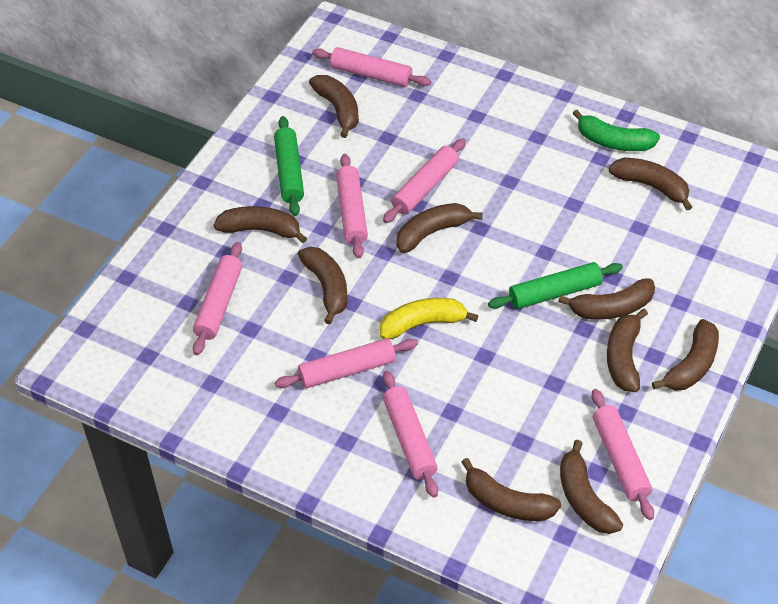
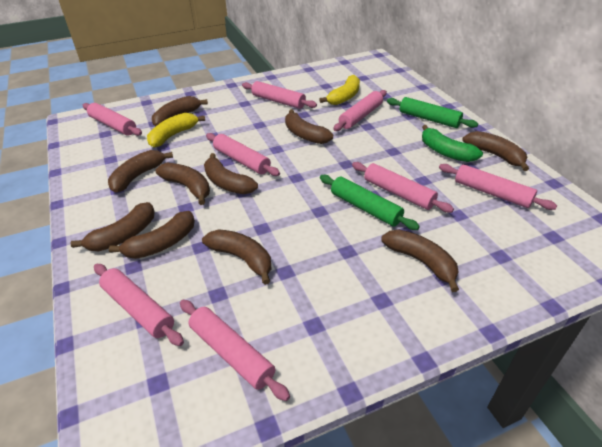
pink rolling pin: 7 -> 8
yellow banana: 1 -> 2

